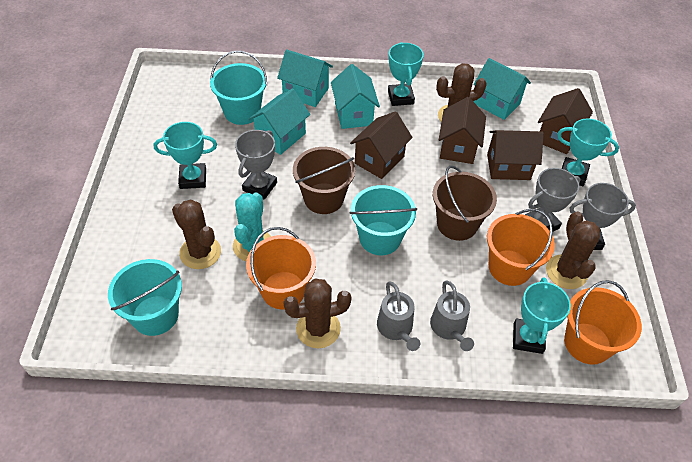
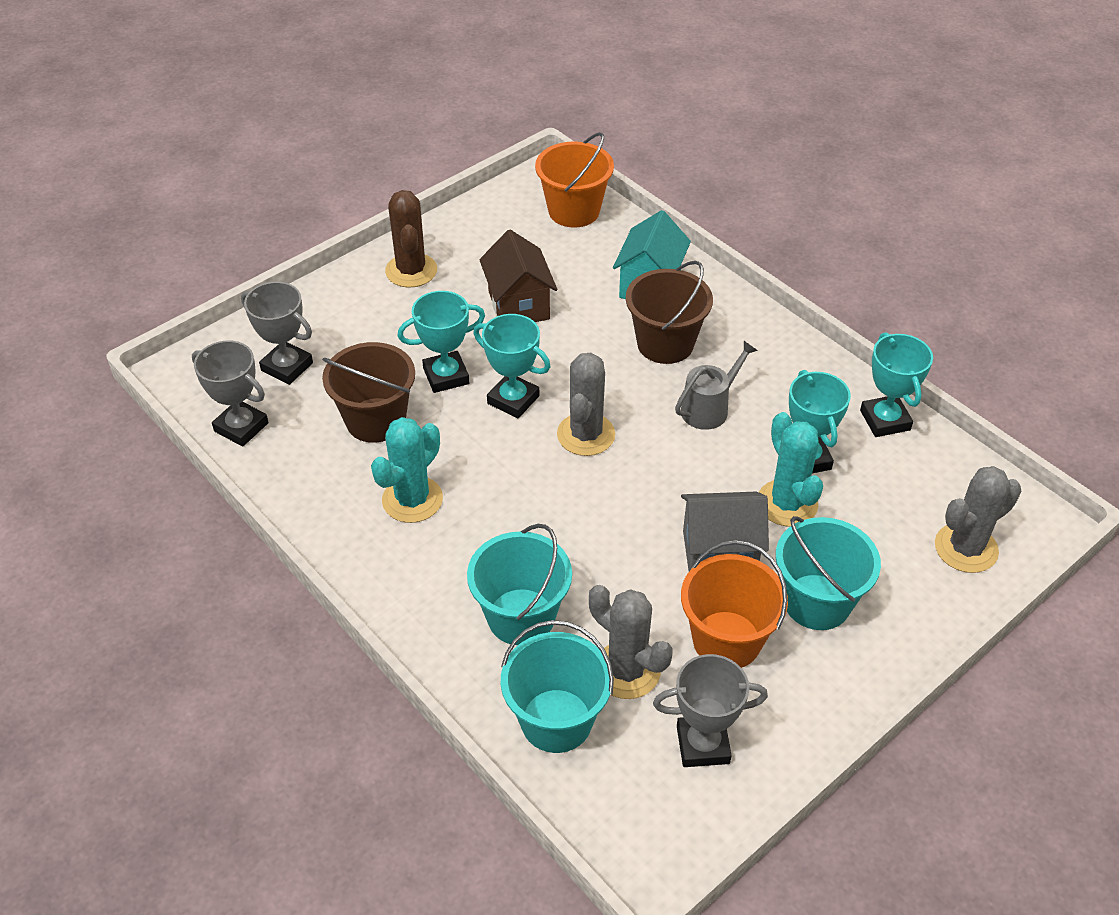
brown cactus: 4 -> 1
brown house: 4 -> 1
grey cactus: 0 -> 3
grey house: 0 -> 1
grey watering can: 2 -> 1
orange bucket: 3 -> 2
turquoise cactus: 1 -> 2
turquoise house: 4 -> 1

